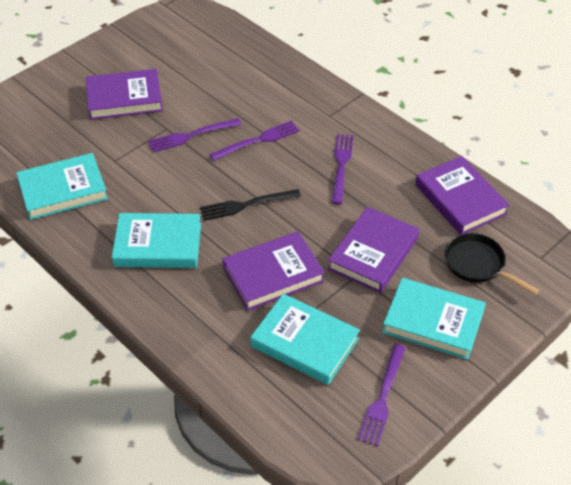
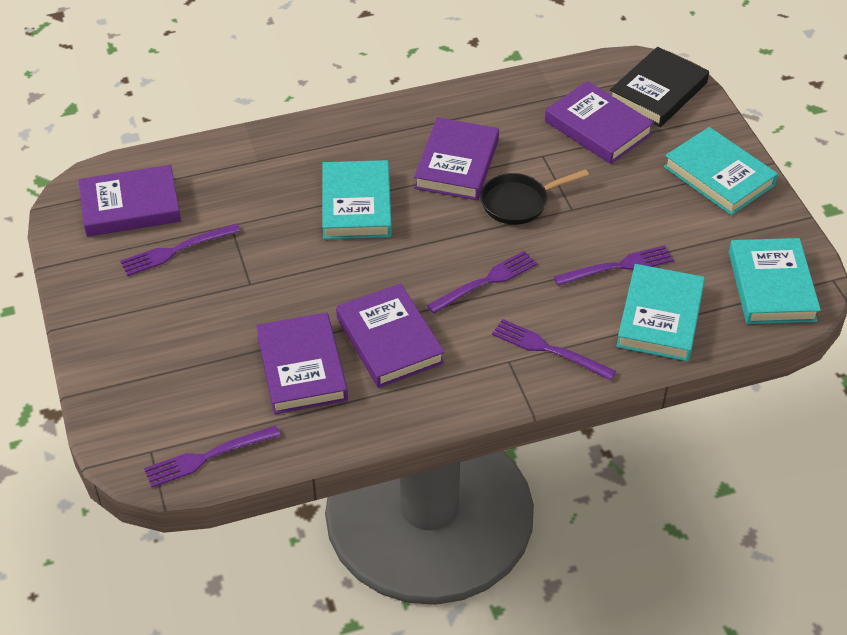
black book: 0 -> 1
black fork: 1 -> 0
purple book: 4 -> 5
purple fork: 4 -> 5

